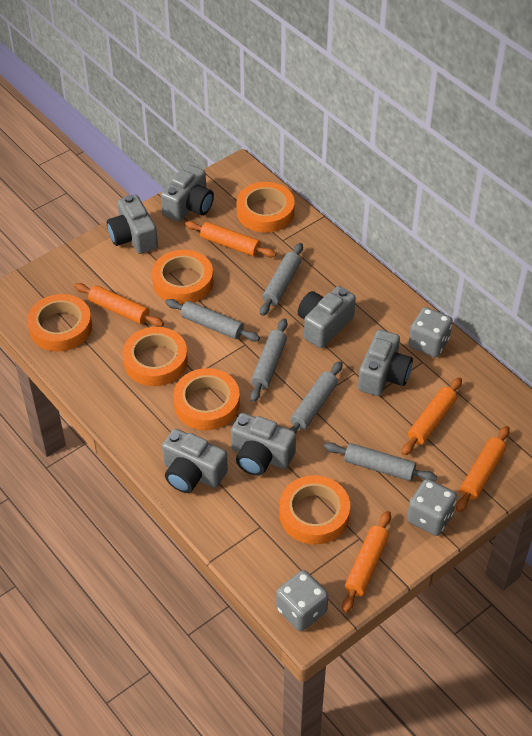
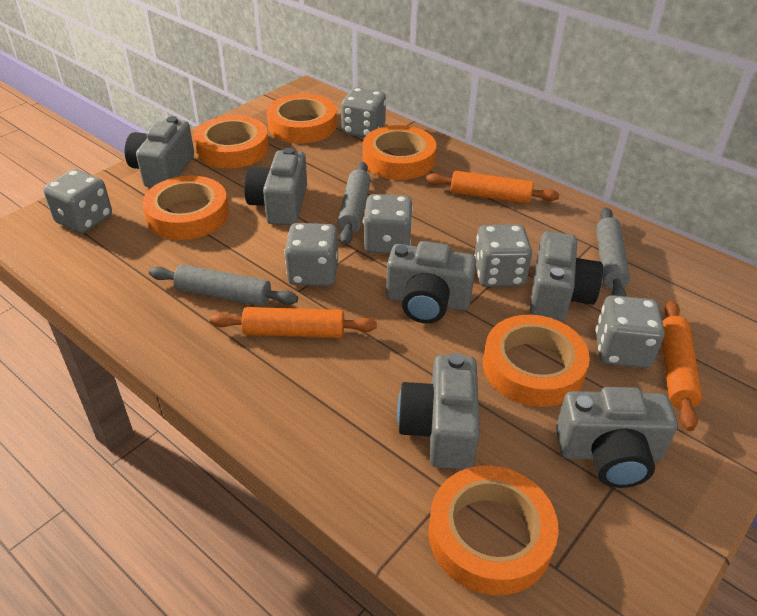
grey dice: 3 -> 6
grey rolling pin: 5 -> 3
orange rolling pin: 5 -> 3

